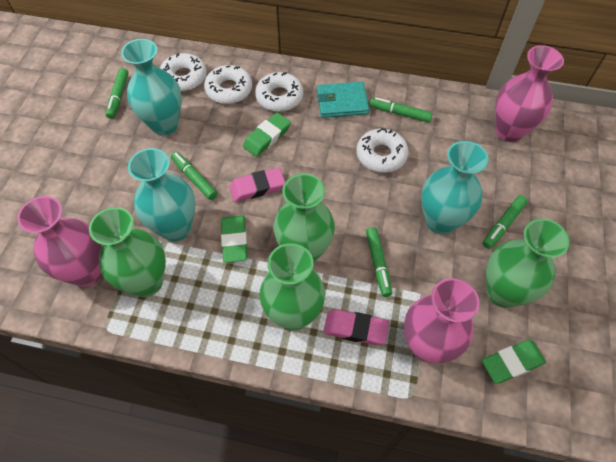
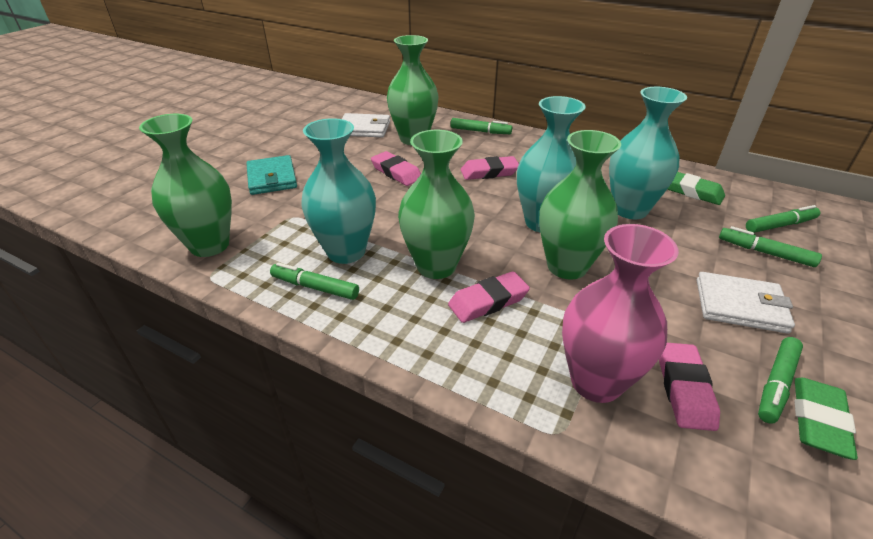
green eraser: 3 -> 2
pink eraser: 2 -> 4
pink vase: 3 -> 1
white donut: 4 -> 0
white wallet: 0 -> 2

